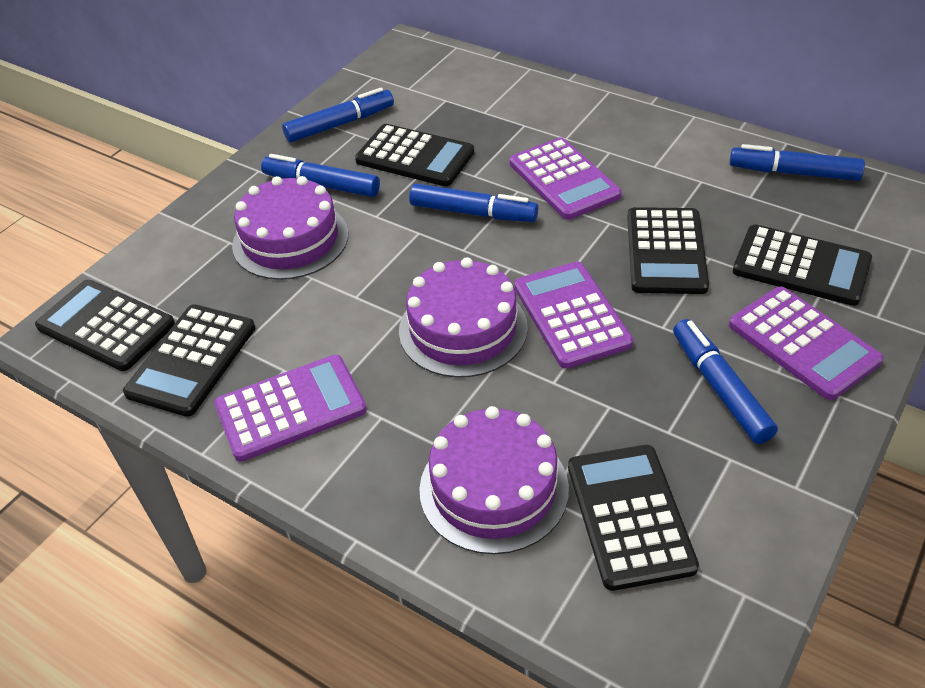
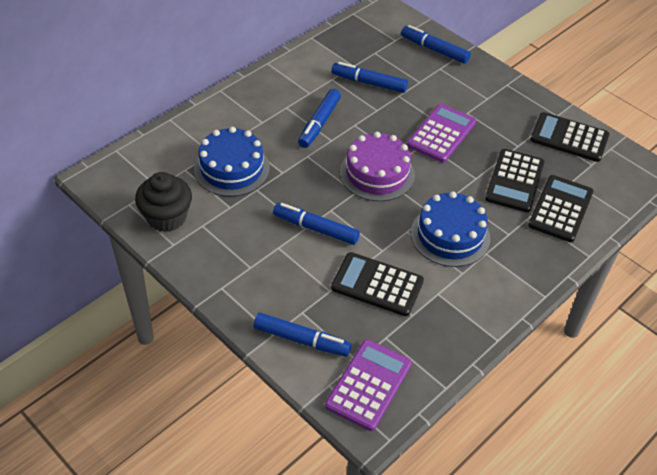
black calculator: 6 -> 4
black cupcake: 0 -> 1
blue cake: 0 -> 2
purple cake: 3 -> 1
purple calculator: 4 -> 2

